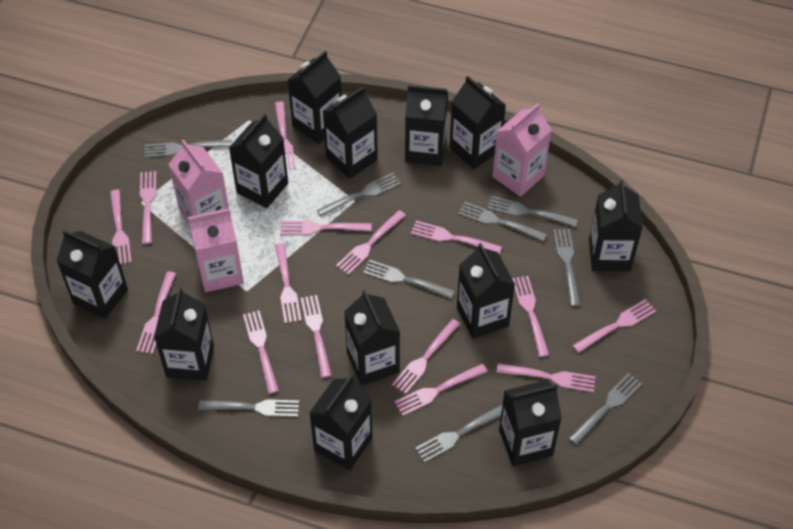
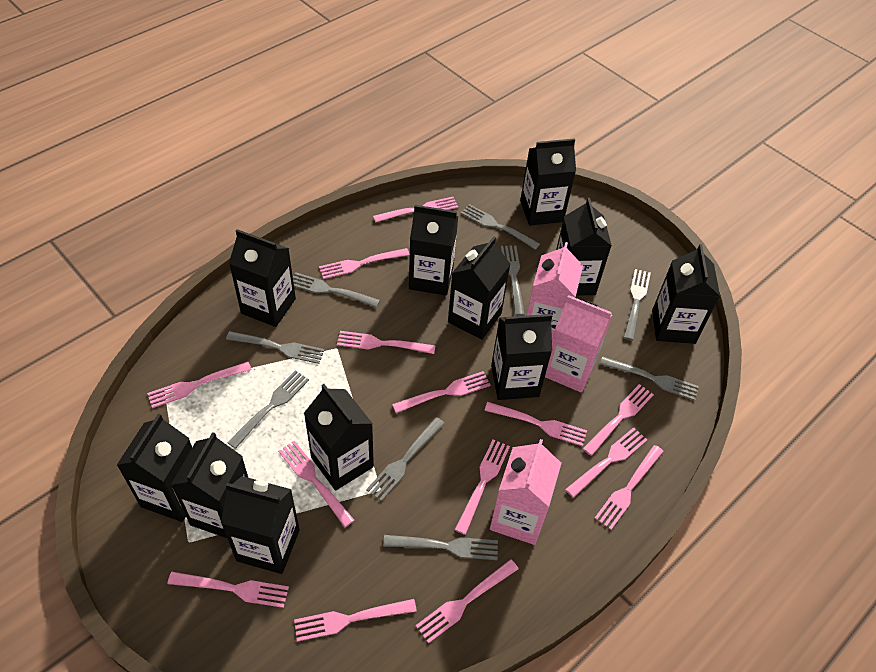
black carton: 12 -> 11
pink fork: 15 -> 14

